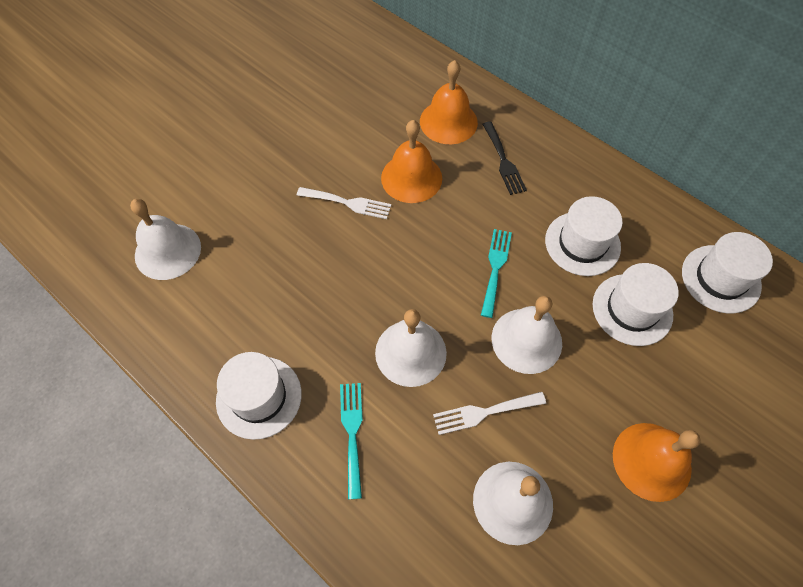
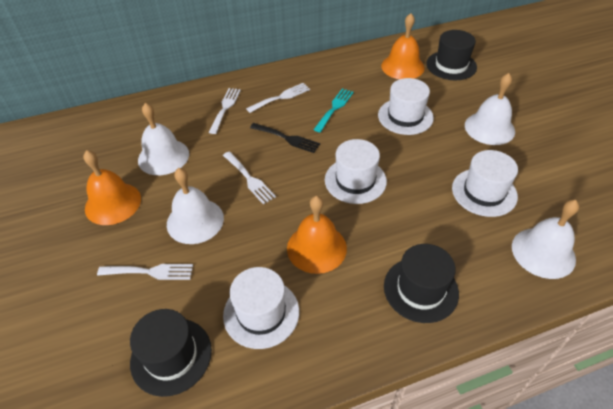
black hat: 0 -> 3
turquoise fork: 2 -> 1
white fork: 2 -> 4

